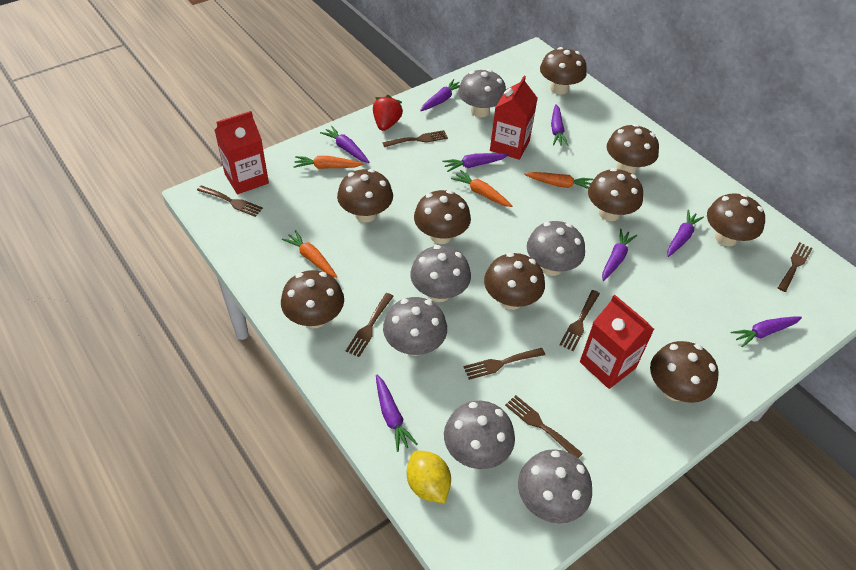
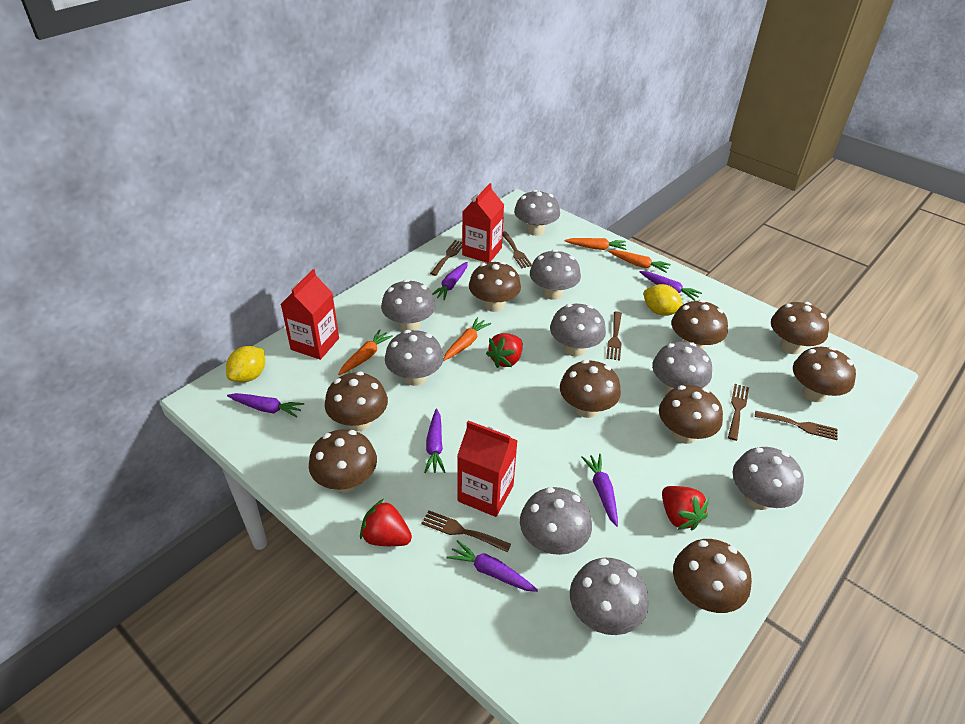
brown fork: 7 -> 6
grey mushroom: 6 -> 9
purple carrot: 8 -> 6
red strawberry: 1 -> 3
yellow lemon: 1 -> 2

